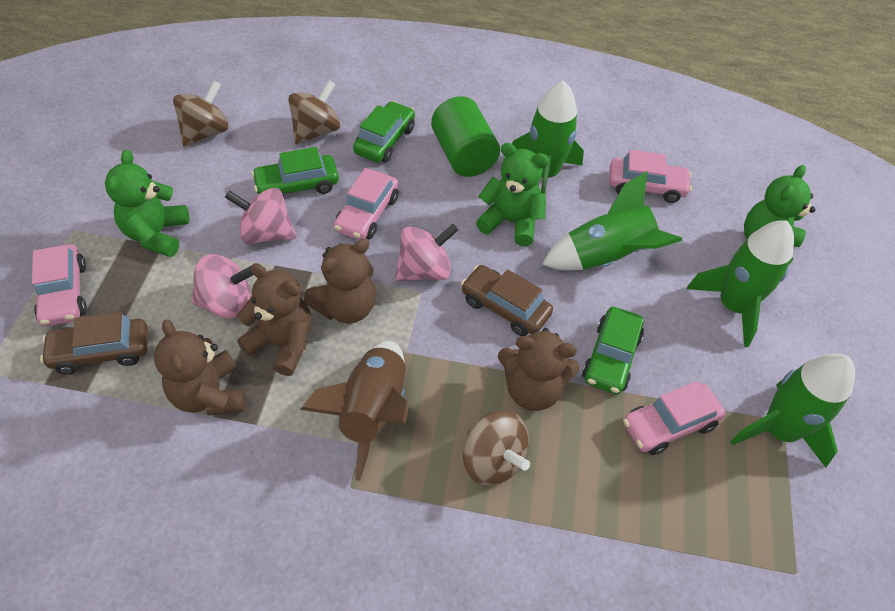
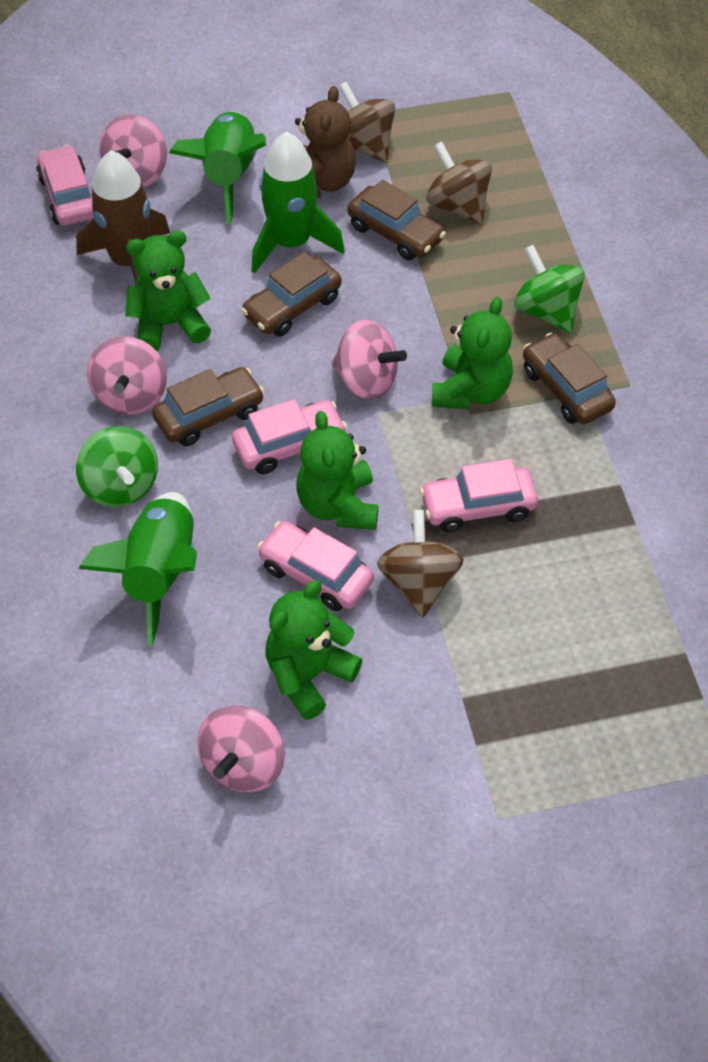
brown car: 2 -> 4
brown teddy bear: 4 -> 1
green car: 3 -> 0
green cylinder: 1 -> 0
green rocket: 4 -> 3
green spinning top: 0 -> 2
green teddy bear: 3 -> 4
pink spinning top: 3 -> 4

